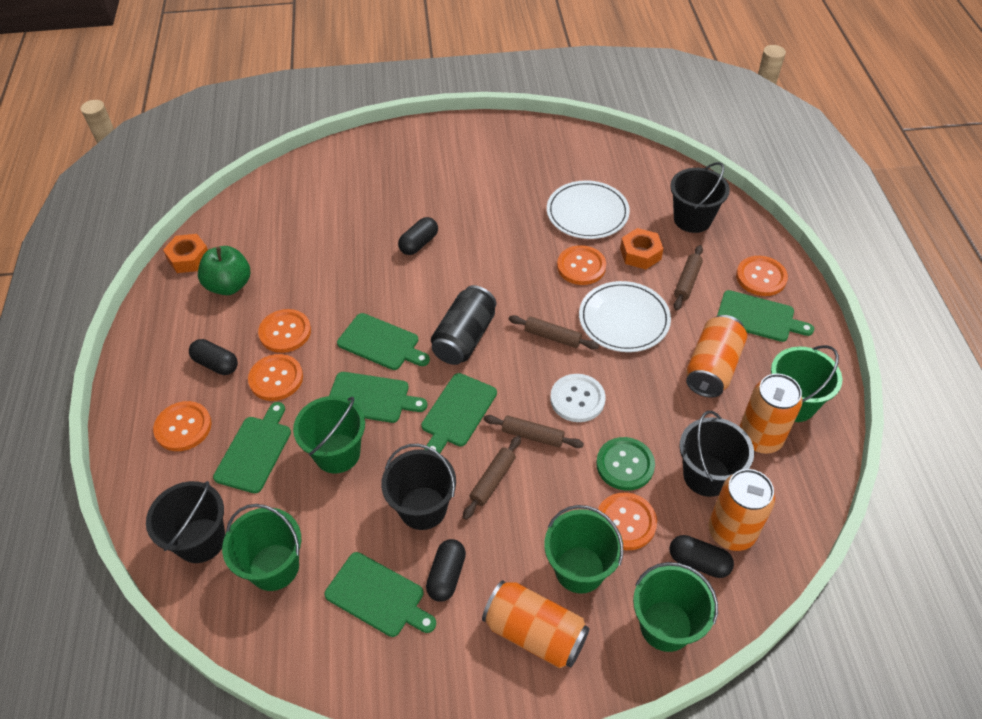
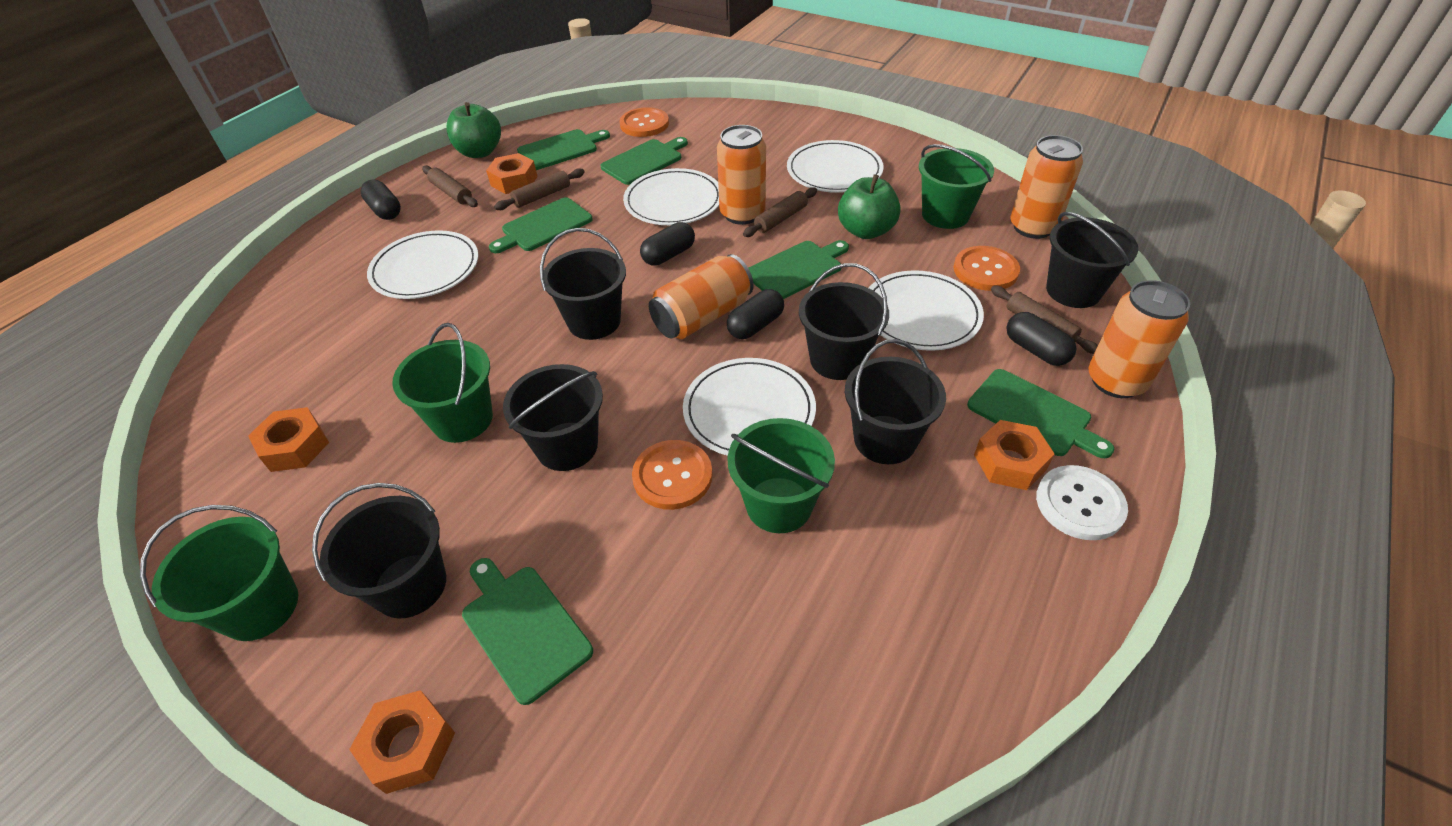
black bucket: 4 -> 6
black can: 1 -> 0
green apple: 1 -> 2
green bucket: 5 -> 4
green button: 1 -> 0
orange button: 6 -> 3
orange nut: 2 -> 4
white plate: 2 -> 5

